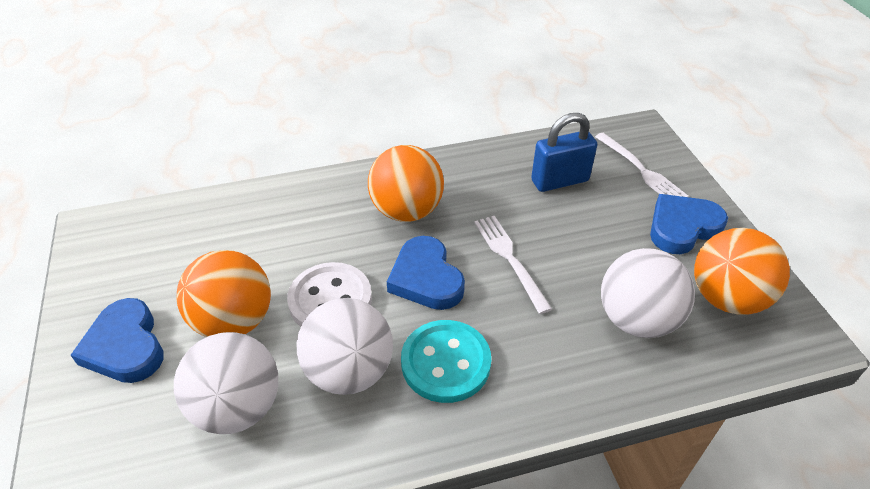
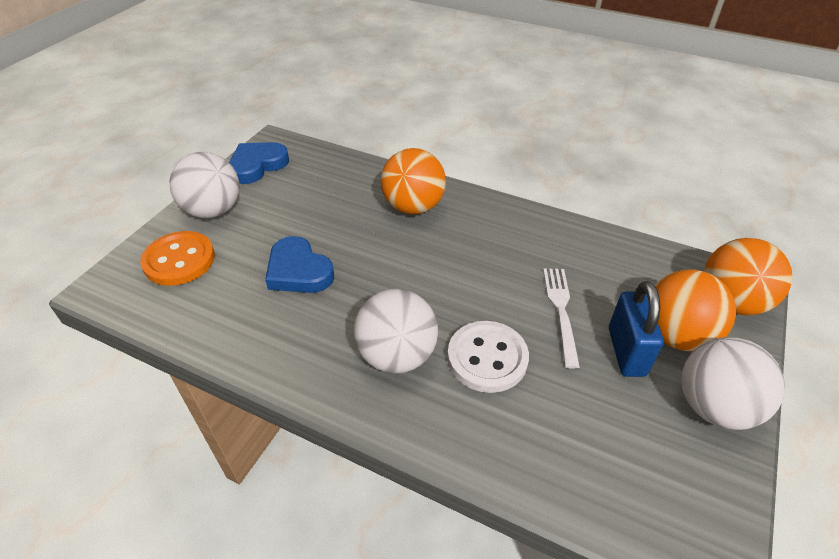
blue heart: 3 -> 2
orange button: 0 -> 1
turquoise button: 1 -> 0
white fork: 2 -> 1

